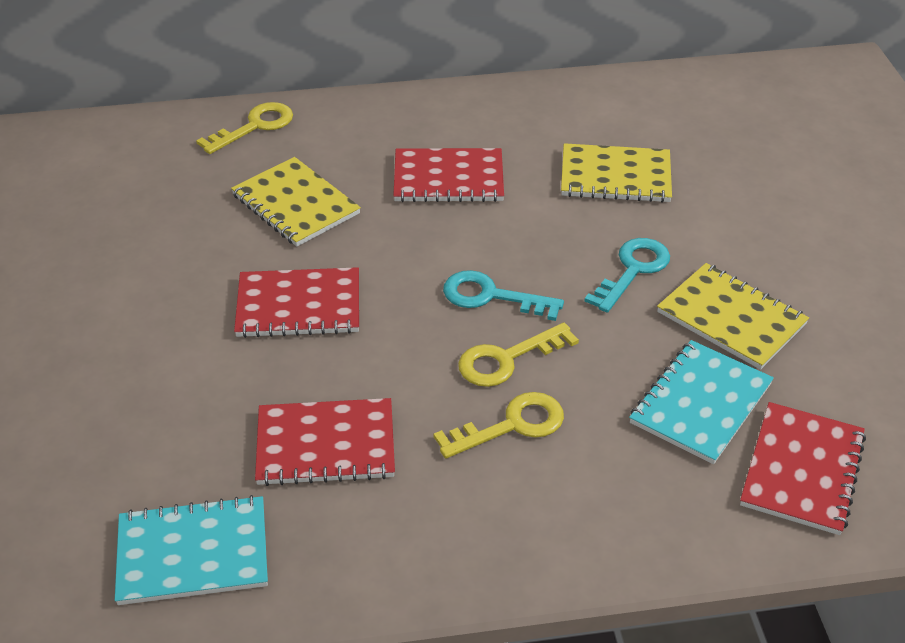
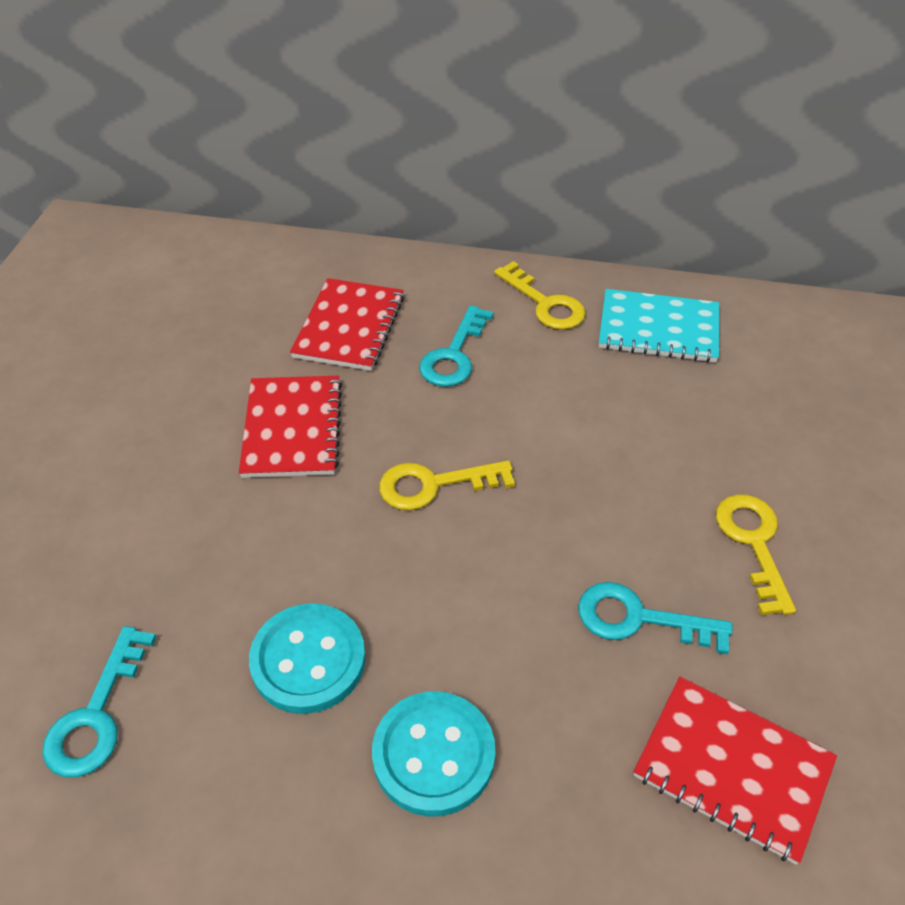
red notebook: 4 -> 3
turquoise button: 0 -> 2
turquoise key: 2 -> 3
turquoise notebook: 2 -> 1
yellow notebook: 3 -> 0

